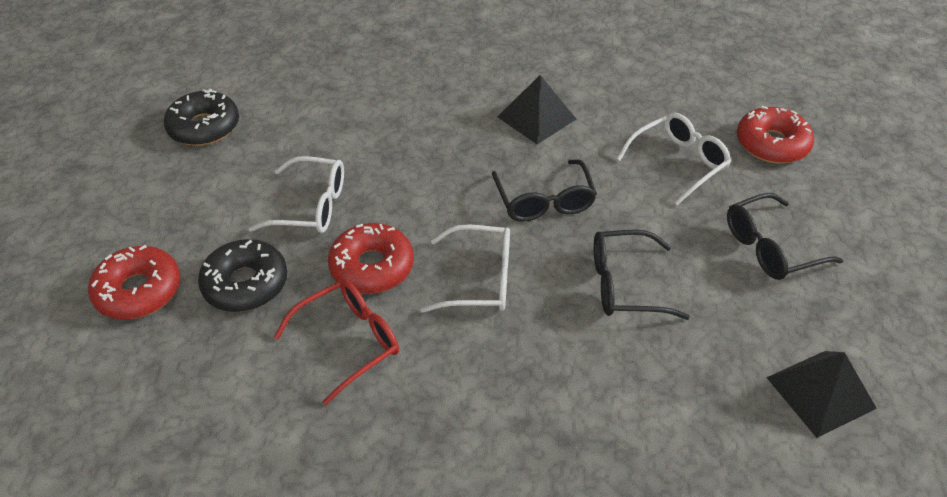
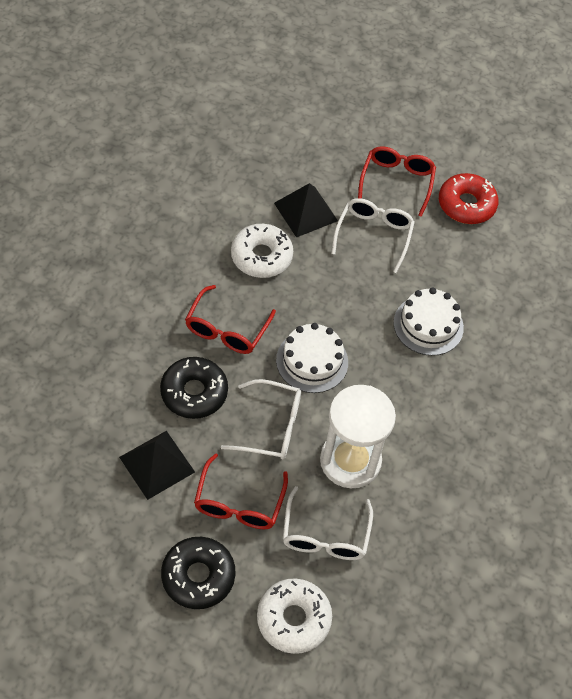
black glasses: 3 -> 0
red donut: 3 -> 1
red glasses: 1 -> 3
white cake: 0 -> 2
white donut: 0 -> 2
white hourglass: 0 -> 1

